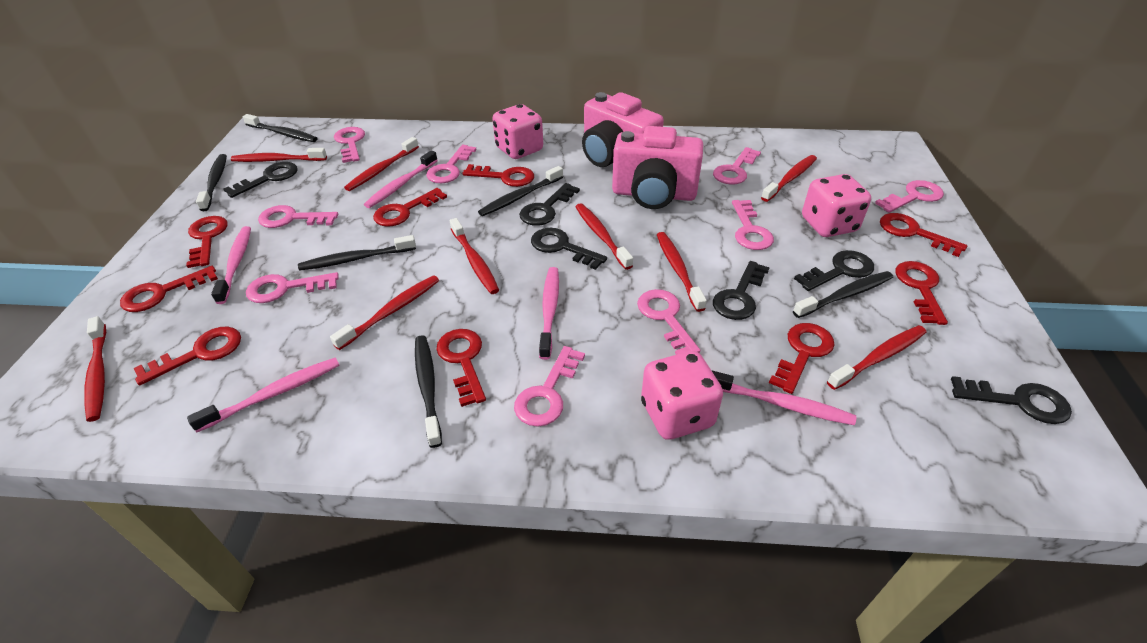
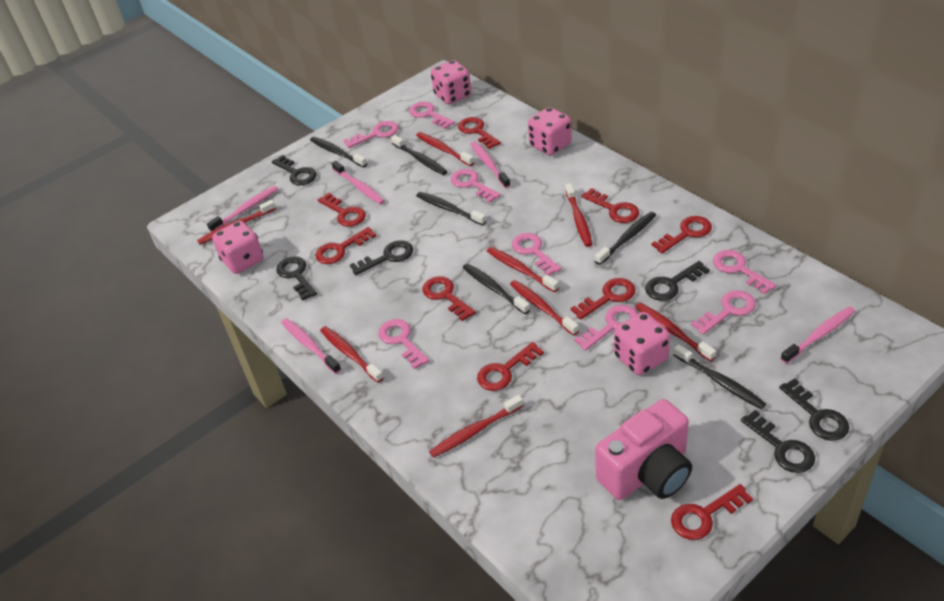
pink camera: 2 -> 1
pink dice: 3 -> 4
pink key: 9 -> 8
red toothbrush: 9 -> 8

